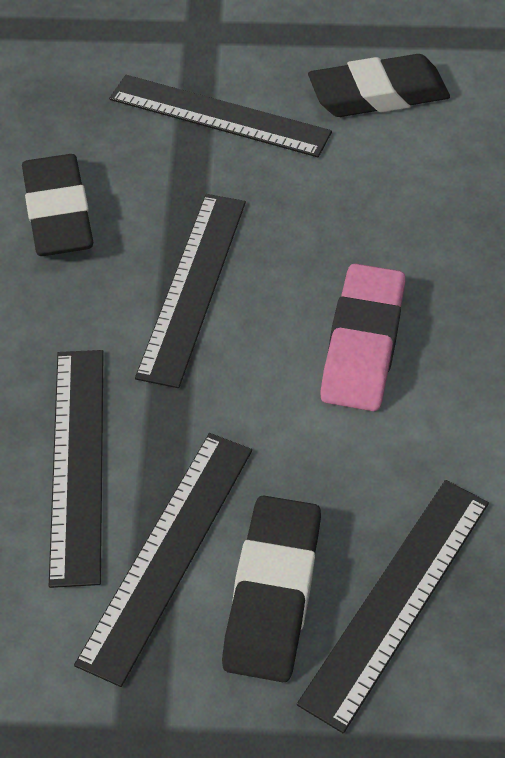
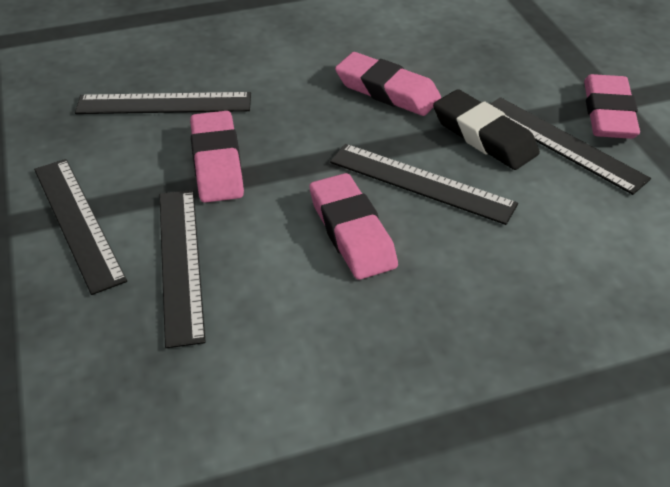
black eraser: 3 -> 1
pink eraser: 1 -> 4

